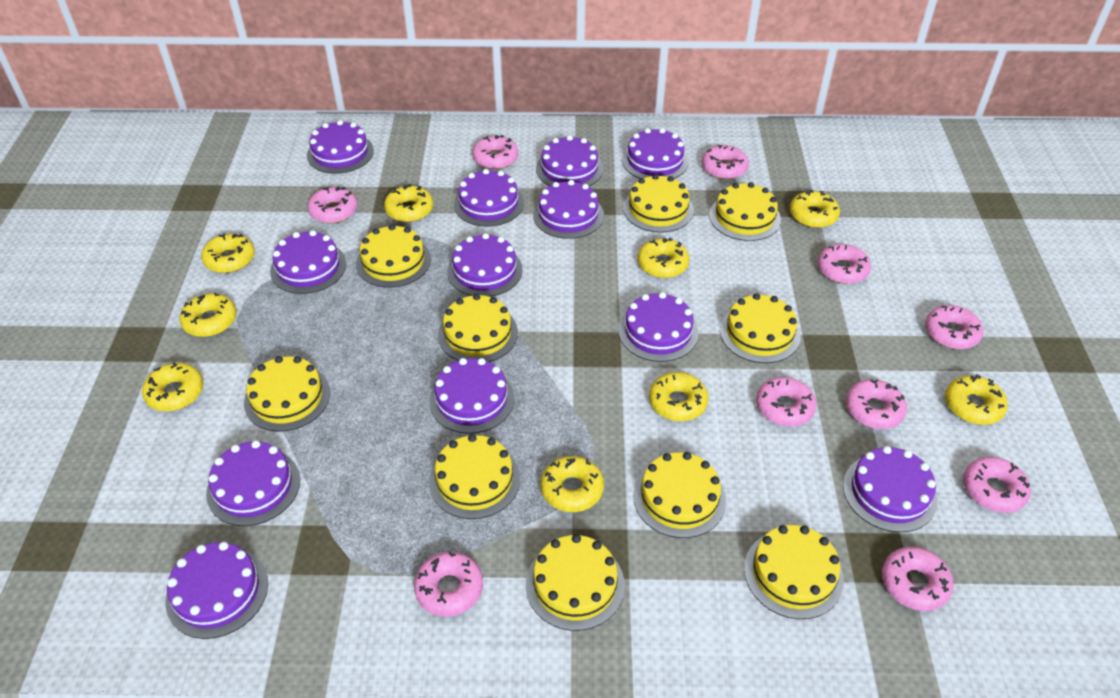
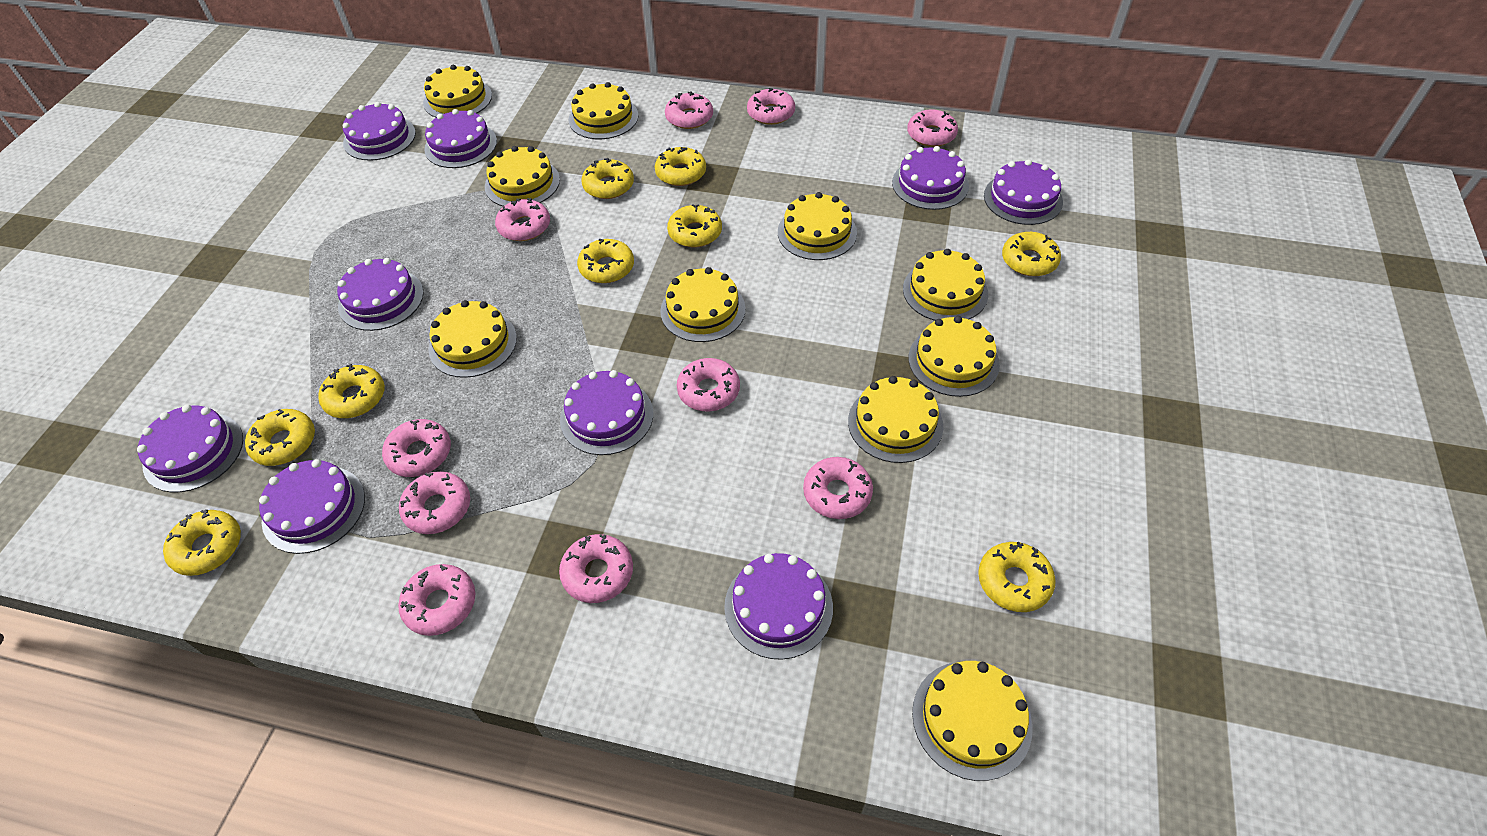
purple cake: 12 -> 9

